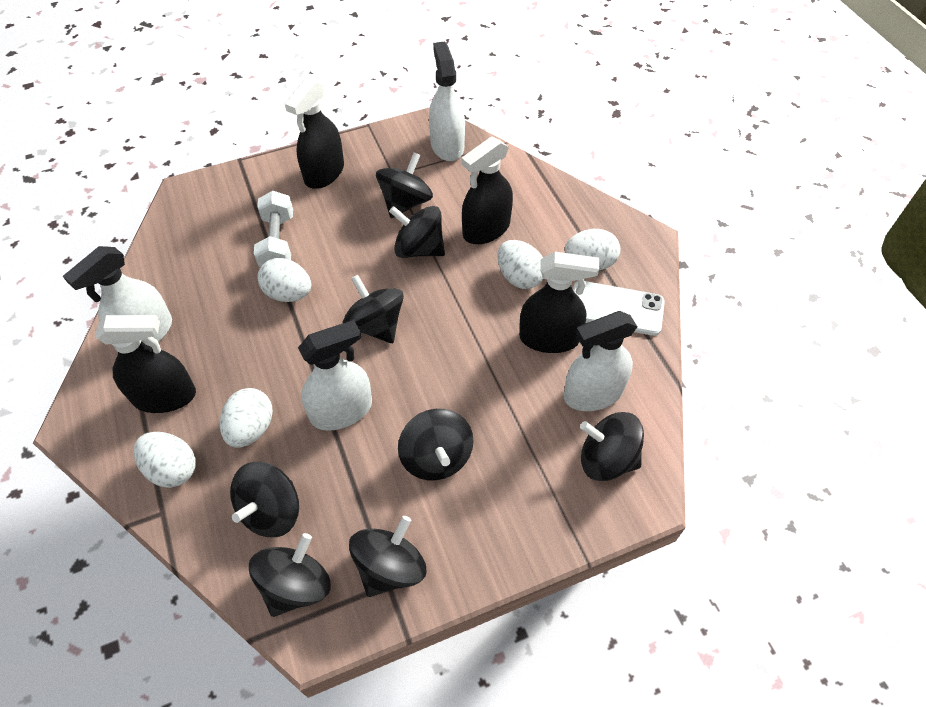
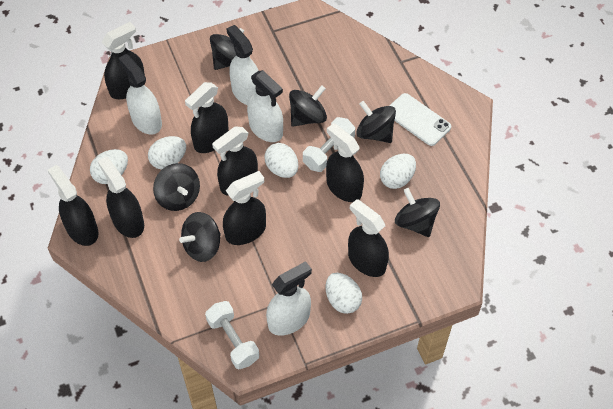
black spinning top: 8 -> 6
black spray bottle: 4 -> 8
white dumbbell: 1 -> 2

